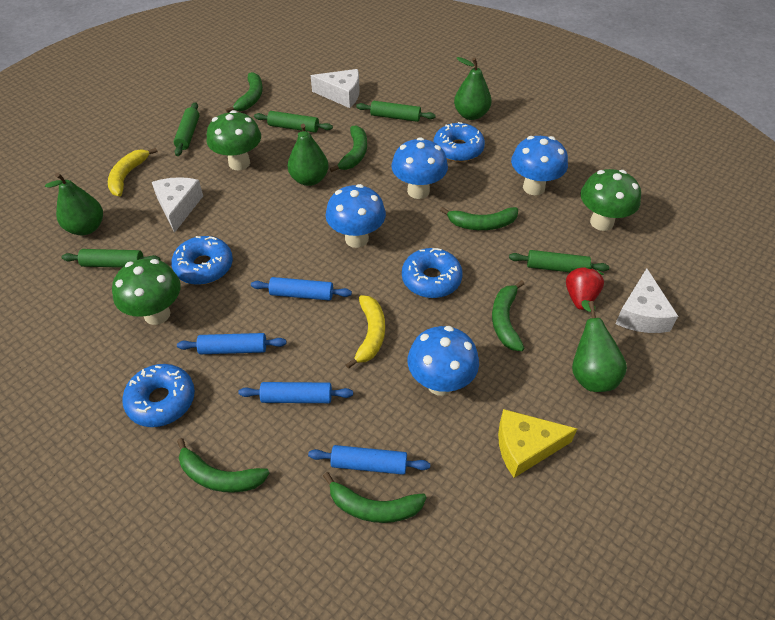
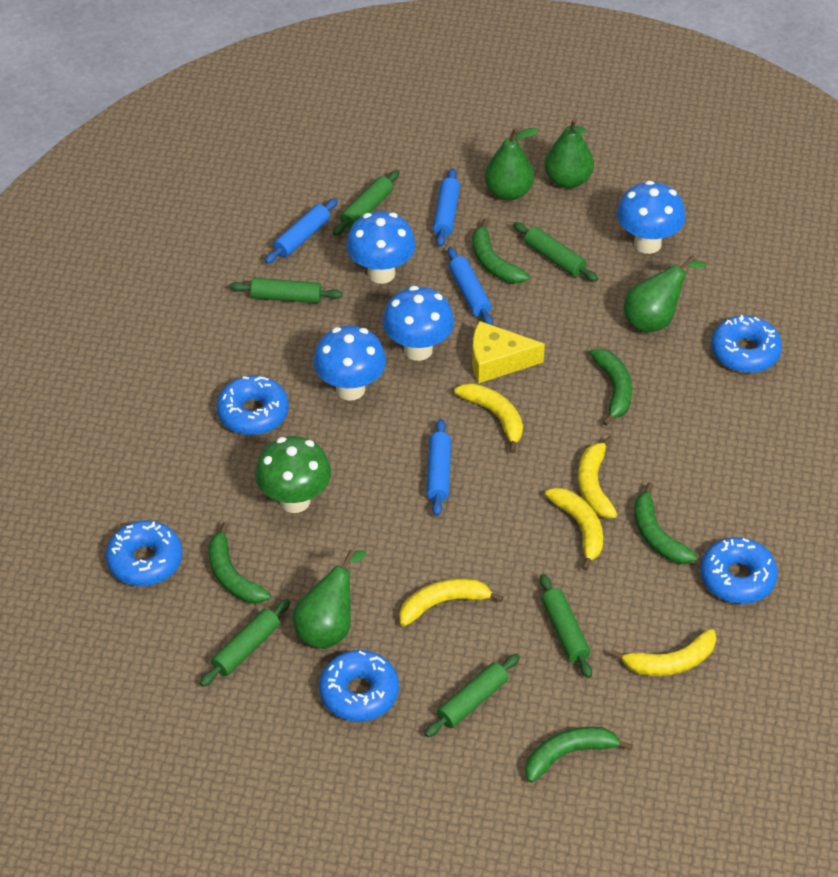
blue donut: 4 -> 5
green banana: 6 -> 5
green mushroom: 3 -> 1
green rolling pin: 5 -> 6
red strawberry: 1 -> 0
white cheese: 3 -> 0
yellow banana: 2 -> 5

